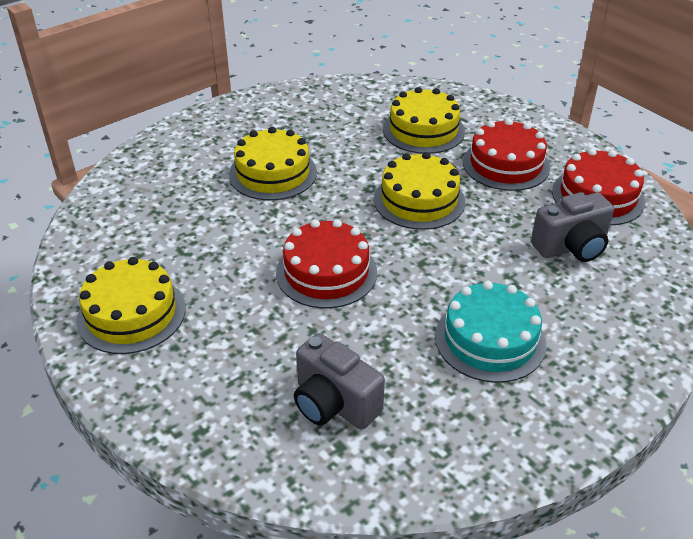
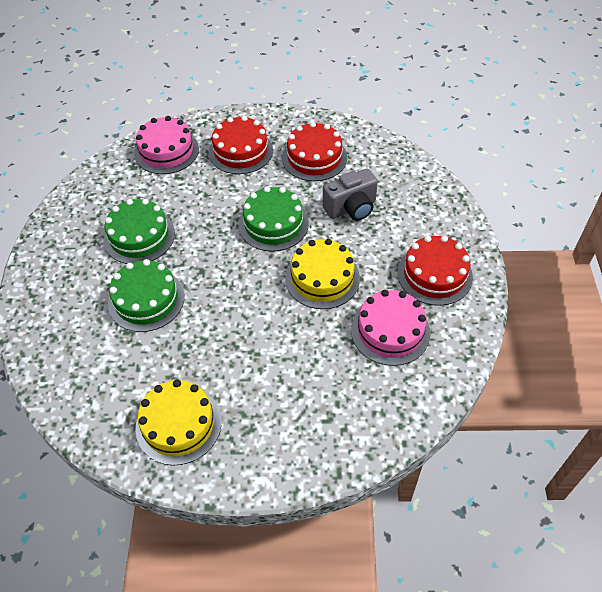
green cake: 0 -> 3
grey camera: 2 -> 1
pink cake: 0 -> 2
turquoise cake: 1 -> 0
yellow cake: 4 -> 2

